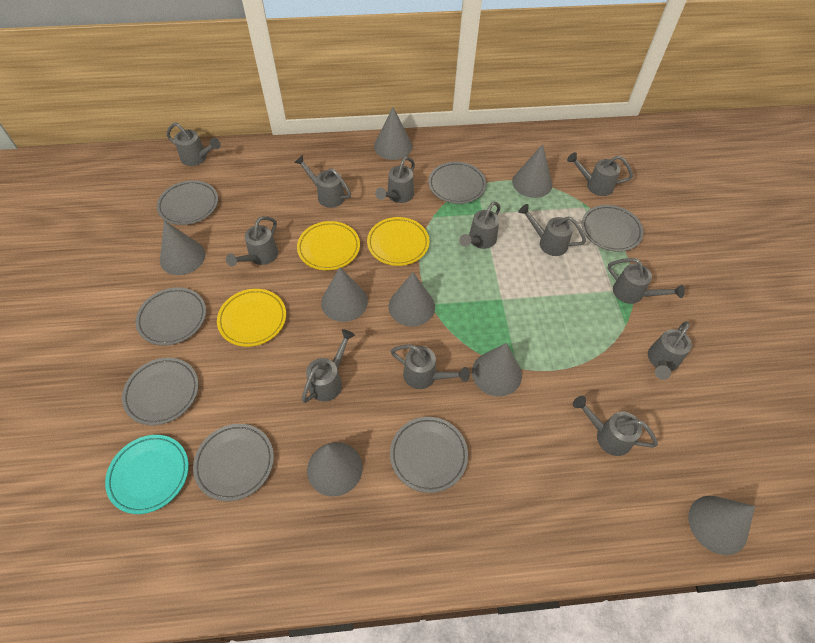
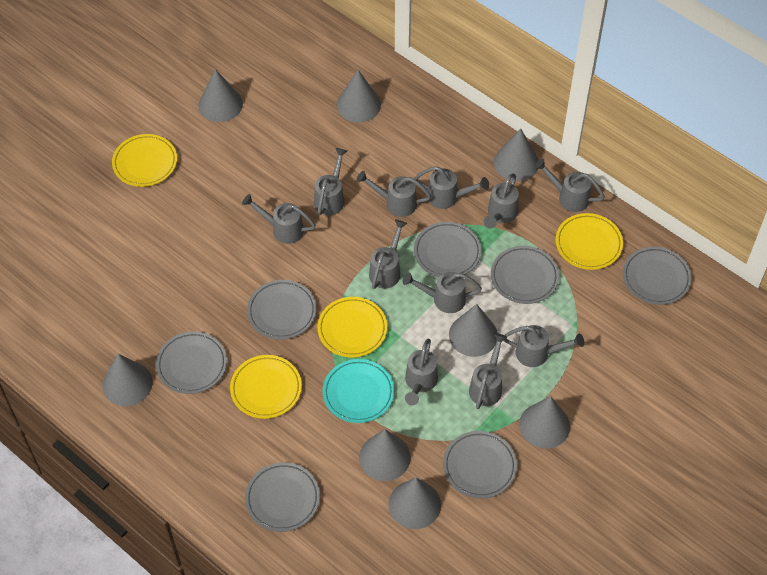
grey watering can: 12 -> 11
yellow plate: 3 -> 4

